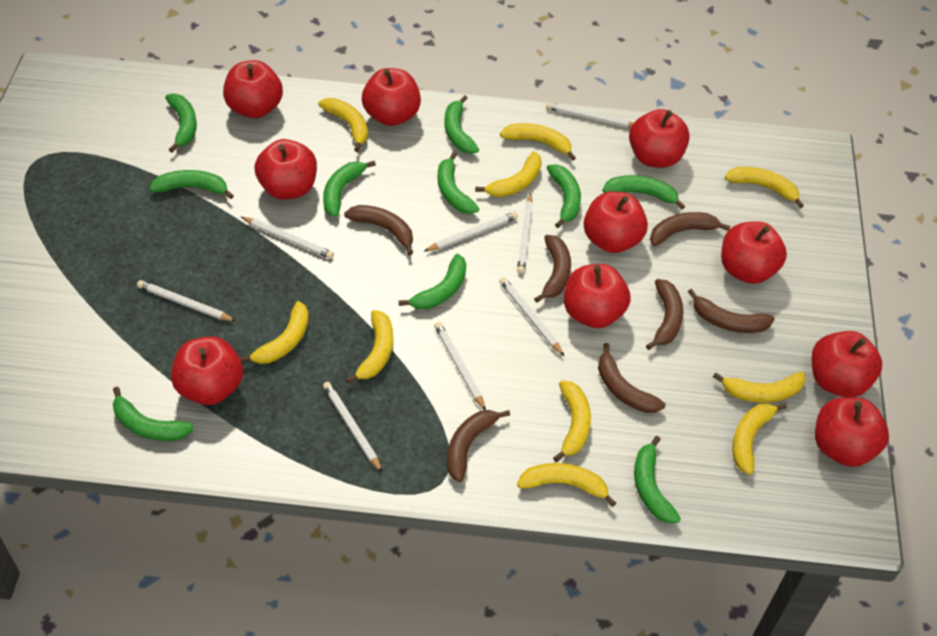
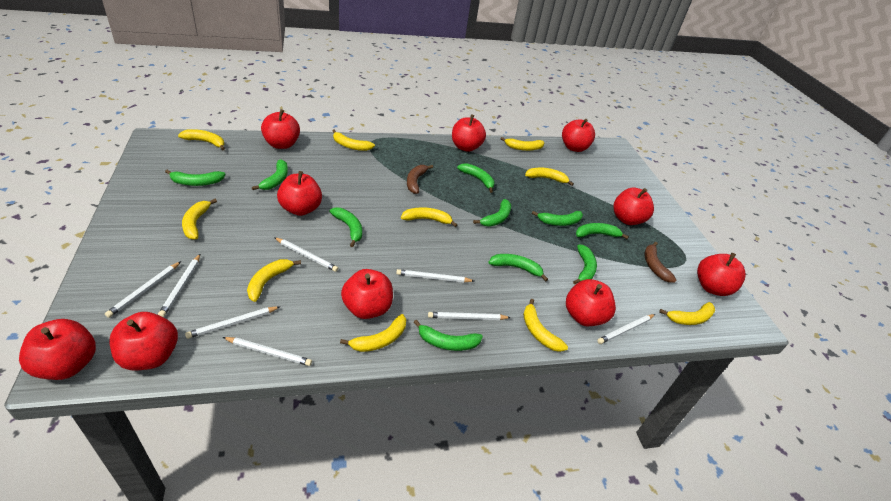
brown banana: 7 -> 2

